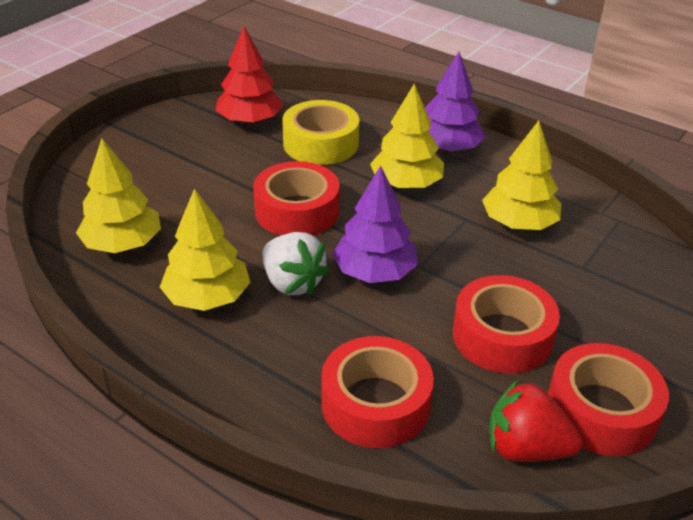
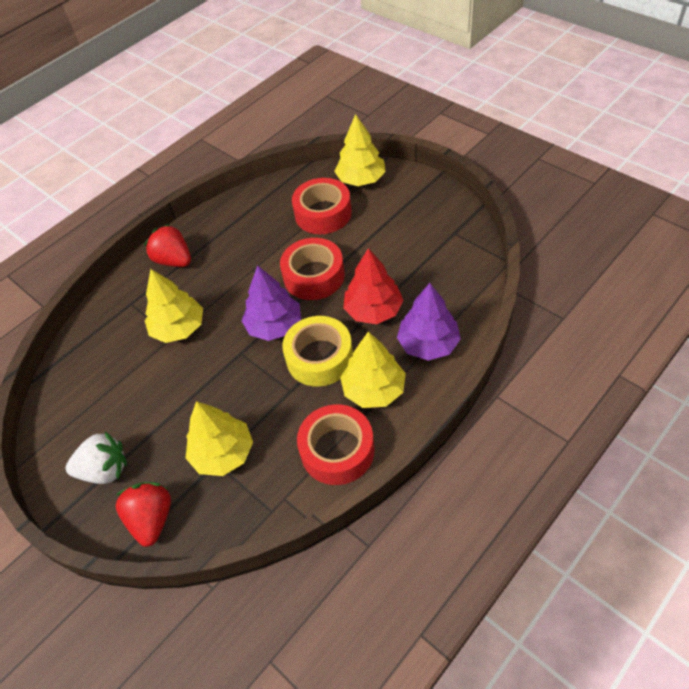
red strawberry: 1 -> 2
red tape: 4 -> 3

